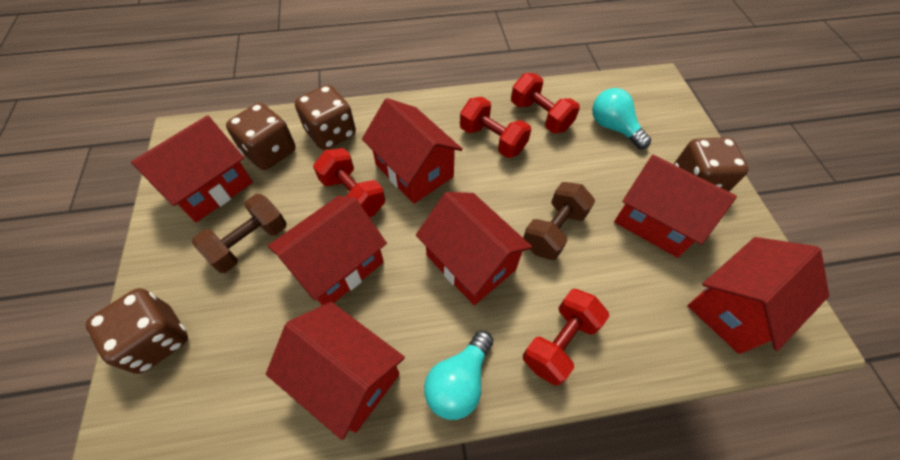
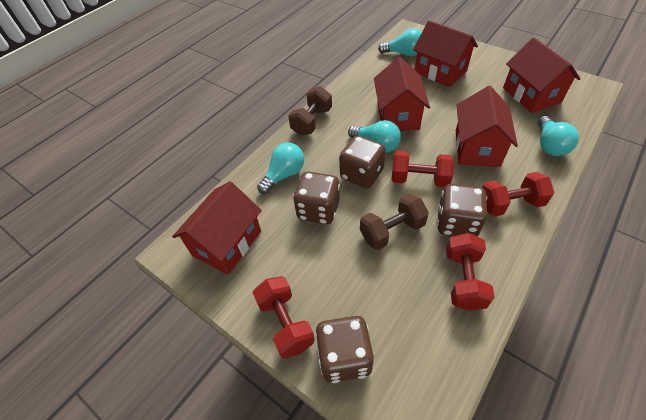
red house: 7 -> 5
turquoise light bulb: 2 -> 4

